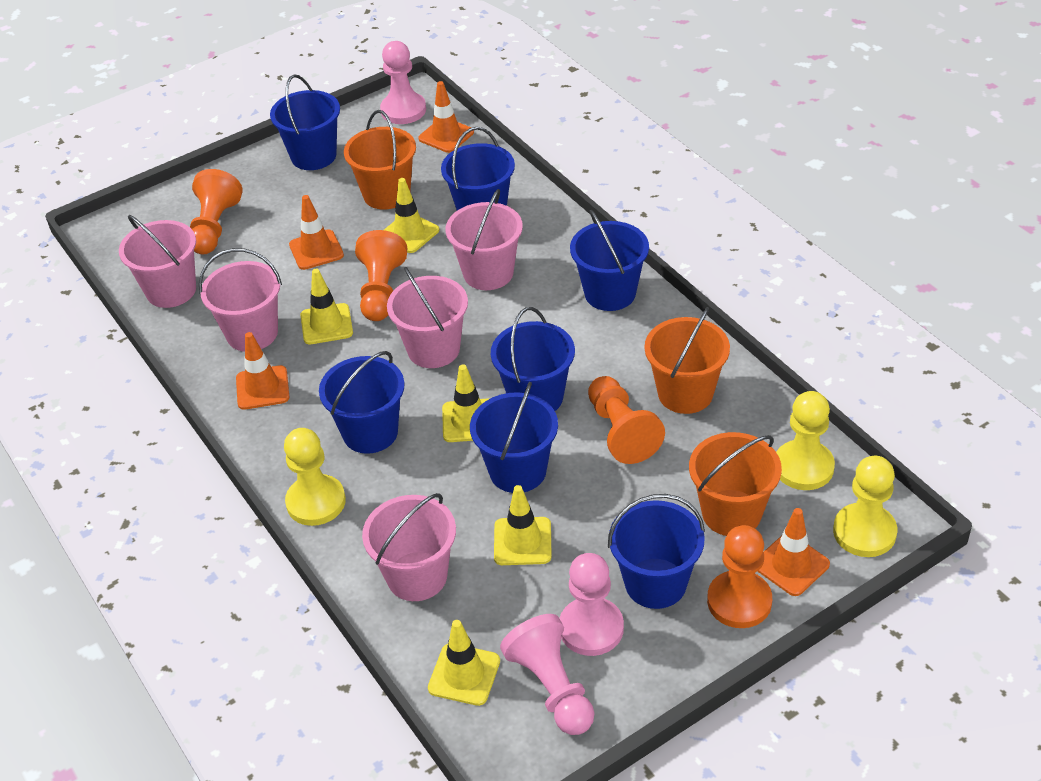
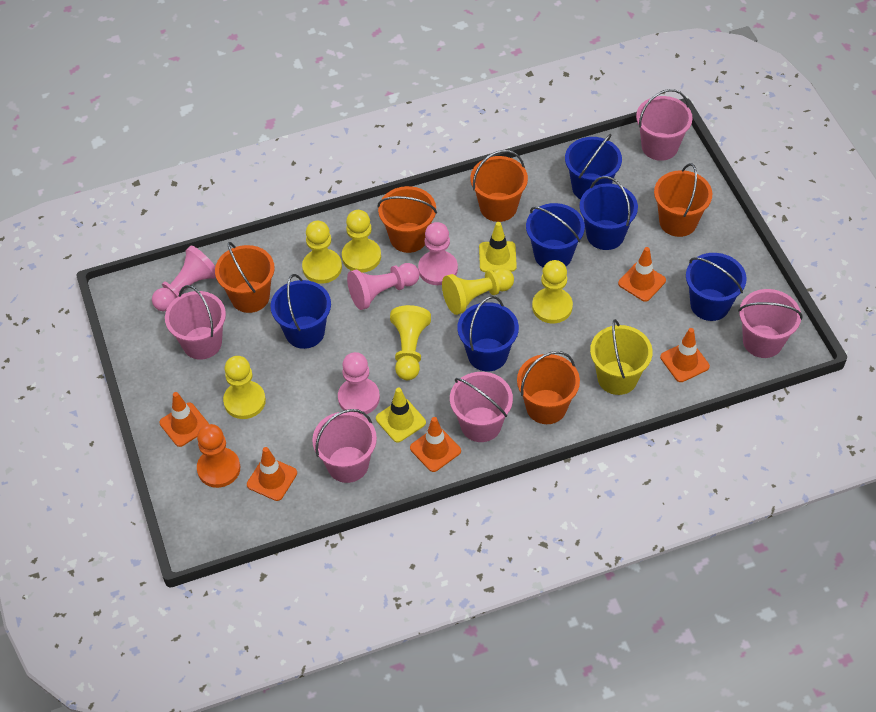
blue bucket: 7 -> 6
orange bucket: 3 -> 5
orange pawn: 4 -> 1
orange traffic cone: 4 -> 5
pink pawn: 3 -> 4
yellow bucket: 0 -> 1
yellow pawn: 3 -> 6
yellow traffic cone: 5 -> 2

